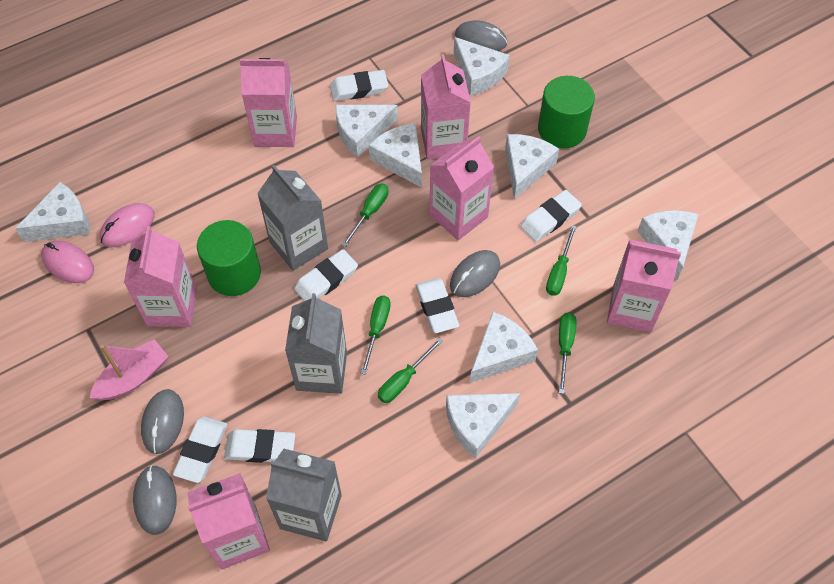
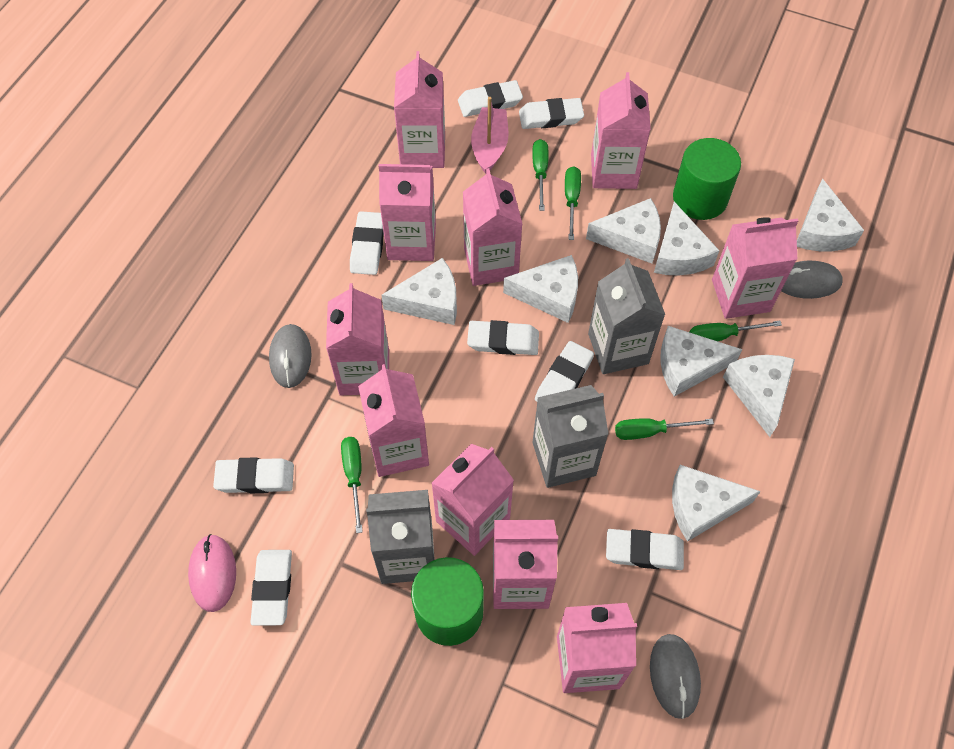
grey mouse: 4 -> 3
pink carton: 6 -> 10
pink mouse: 2 -> 1
white eraser: 6 -> 8

